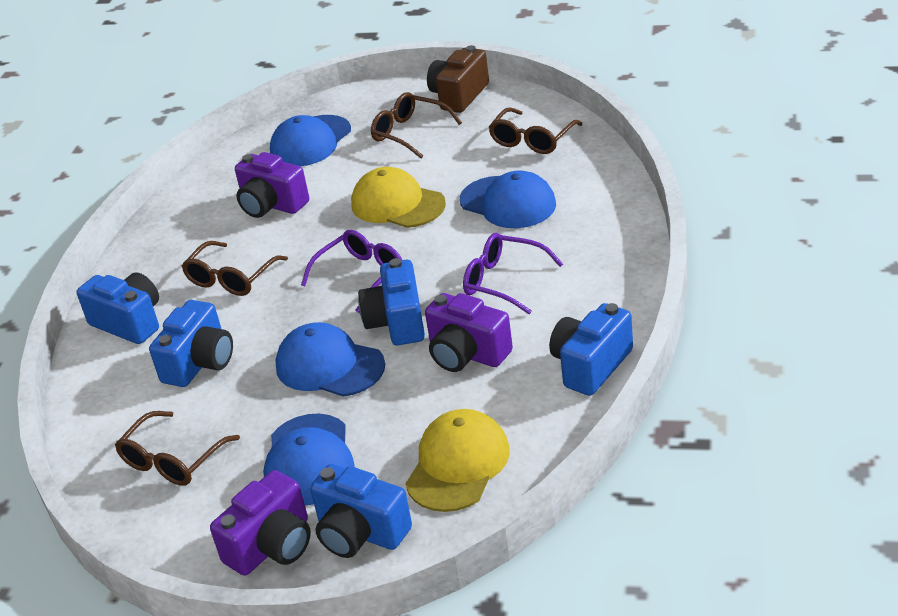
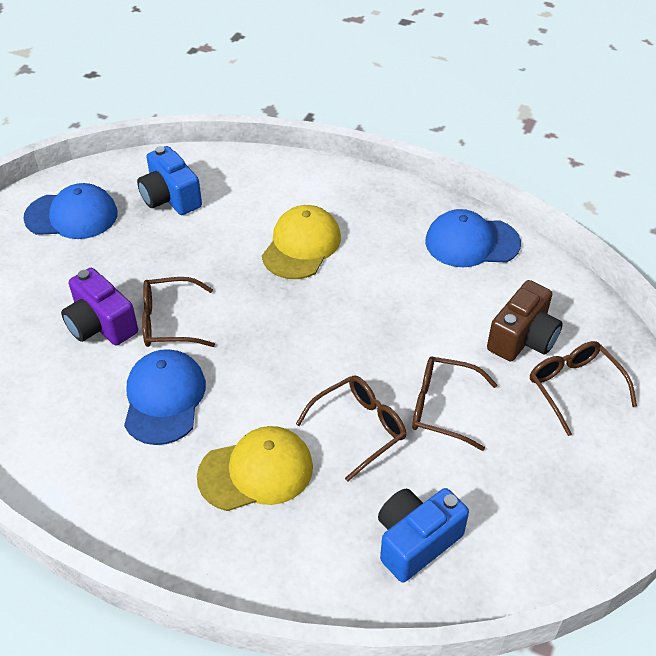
blue camera: 5 -> 2
blue cap: 4 -> 3
purple camera: 3 -> 1
purple glasses: 2 -> 0

